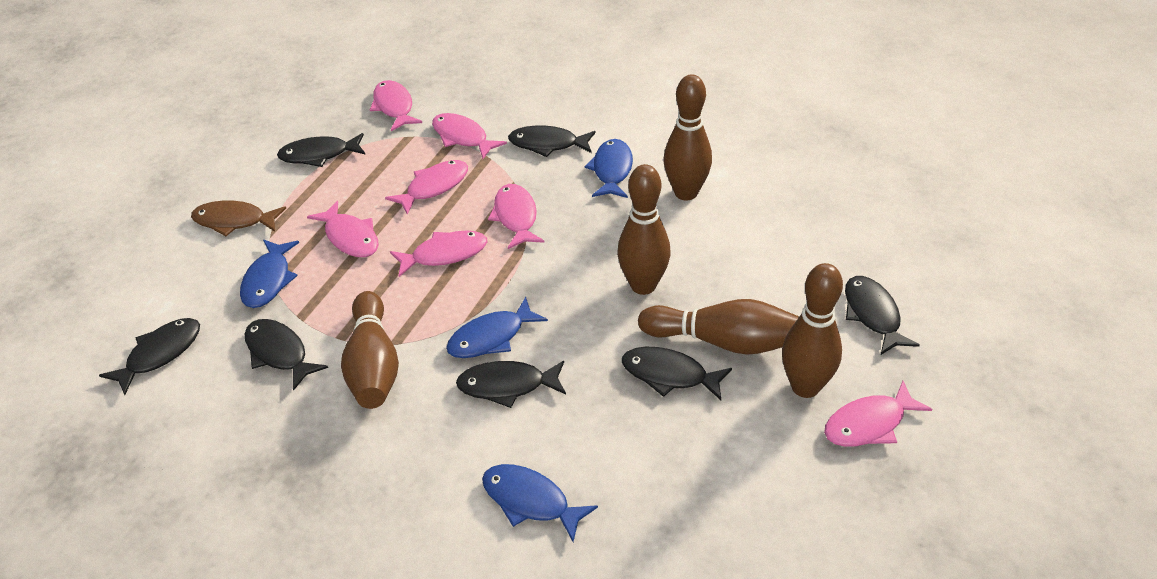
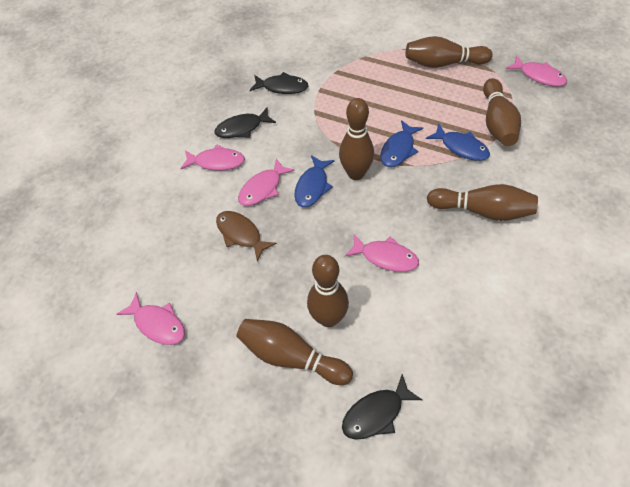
black fish: 7 -> 3
blue fish: 4 -> 3
brown bowling pin: 5 -> 6
pink fish: 7 -> 5

